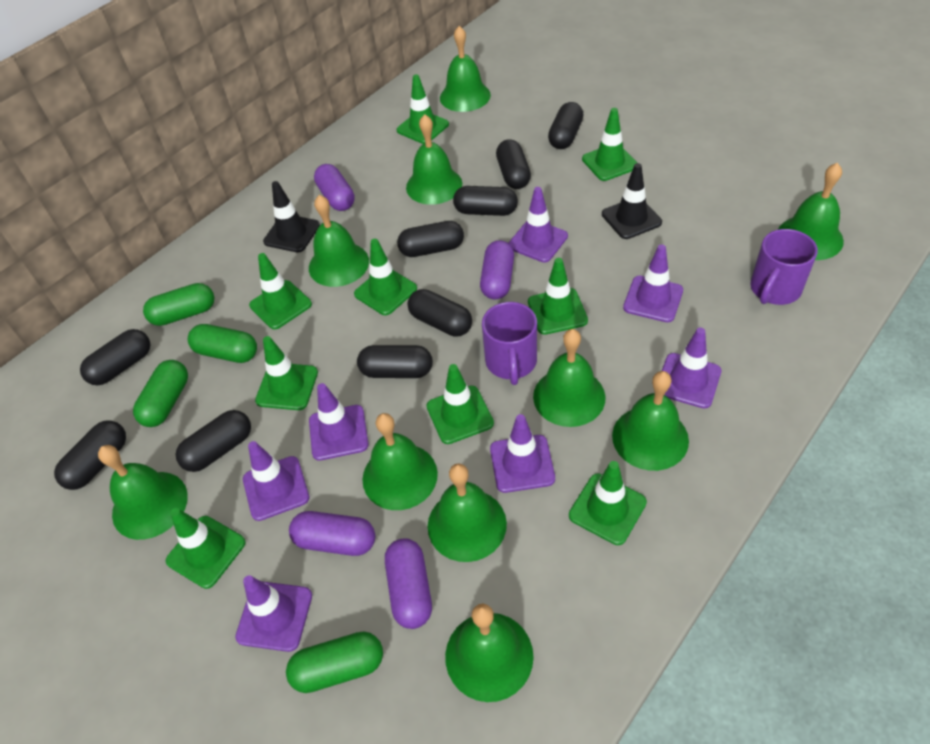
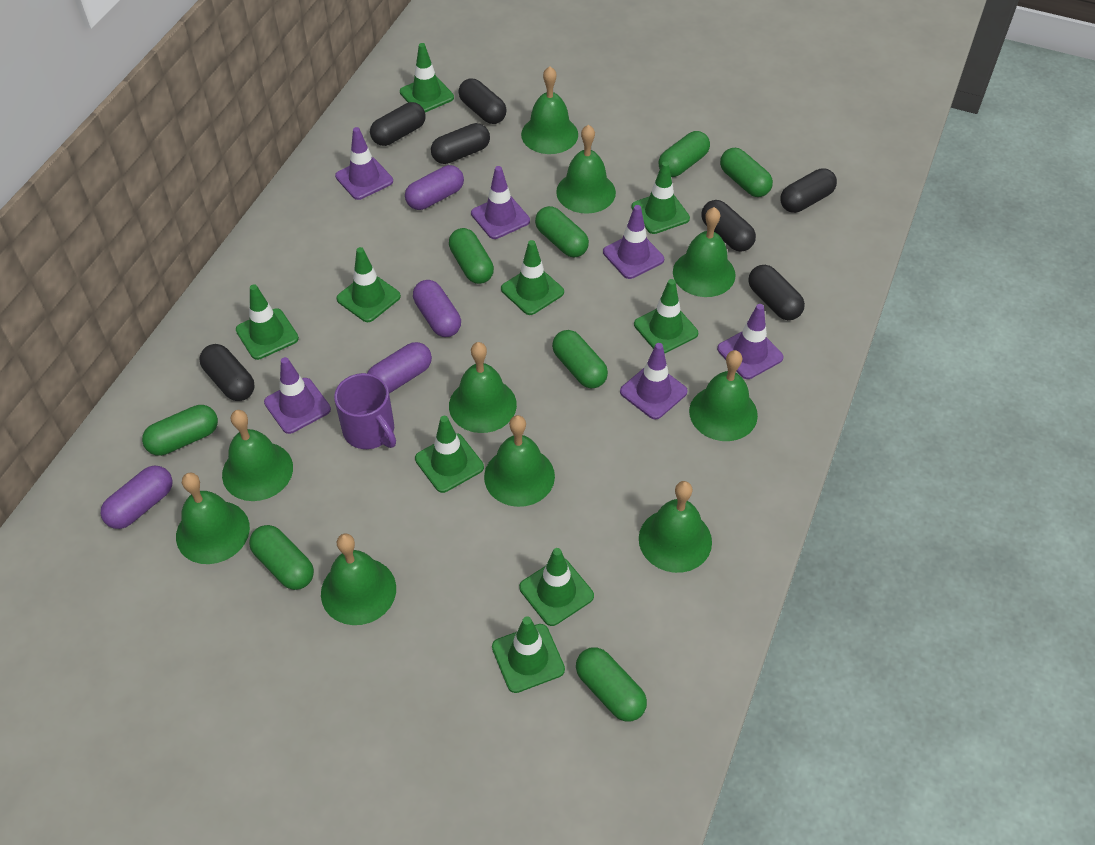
black capsule: 9 -> 7
black traffic cone: 2 -> 0
green capsule: 4 -> 8
purple mug: 2 -> 1
purple traffic cone: 7 -> 6

